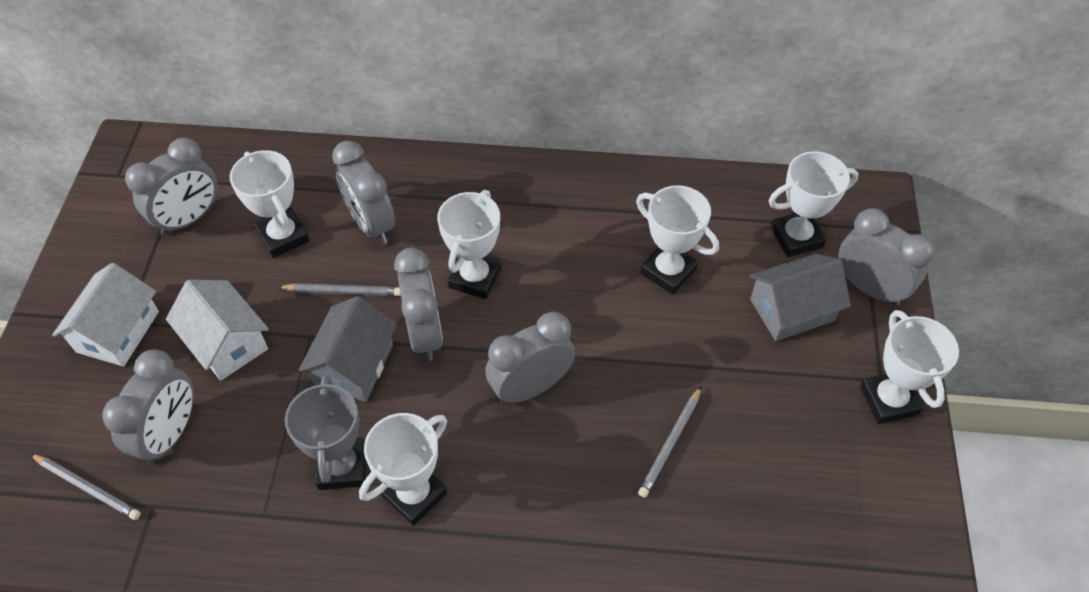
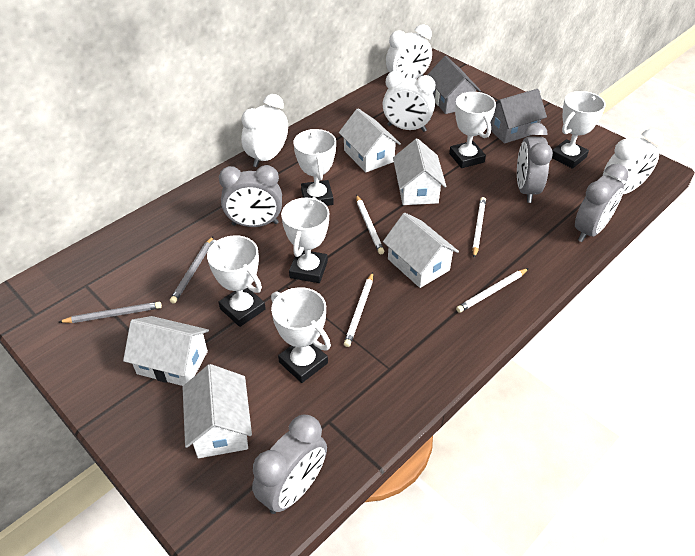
grey clock: 6 -> 4
grey pencil: 3 -> 2
grey trophy: 1 -> 0
white clock: 0 -> 4
white house: 2 -> 5
white pencil: 0 -> 4

